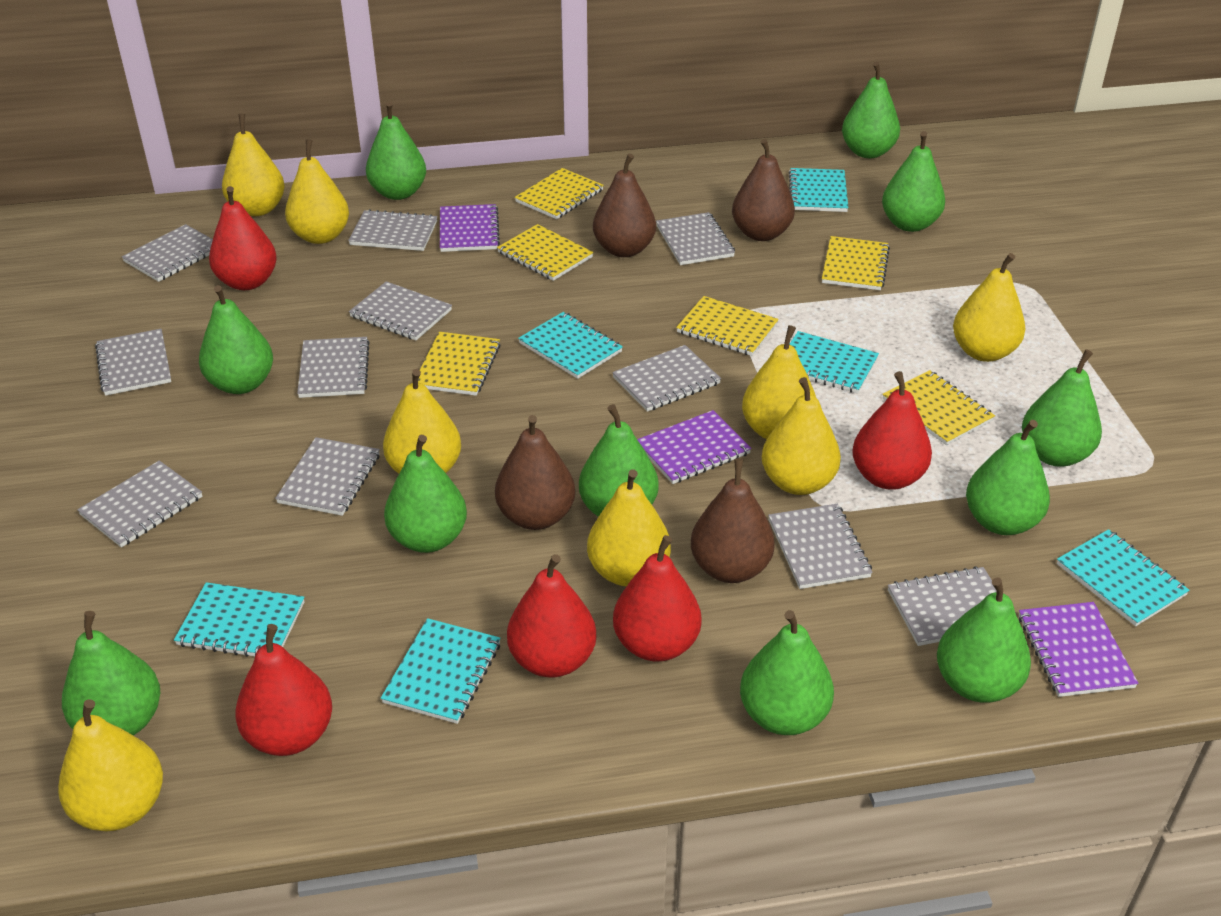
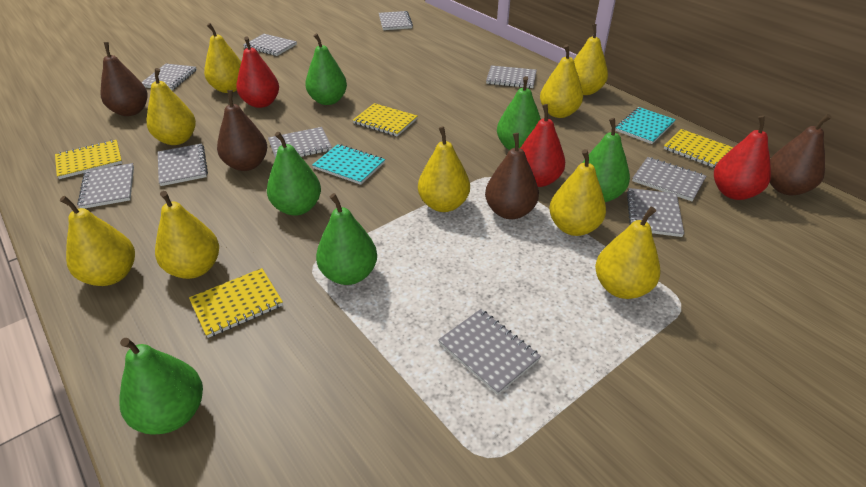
green pear: 11 -> 6
grey notebook: 11 -> 10
purple notebook: 3 -> 0
red pear: 5 -> 3
turquoise notebook: 6 -> 2
yellow notebook: 6 -> 4
yellow pear: 8 -> 9

